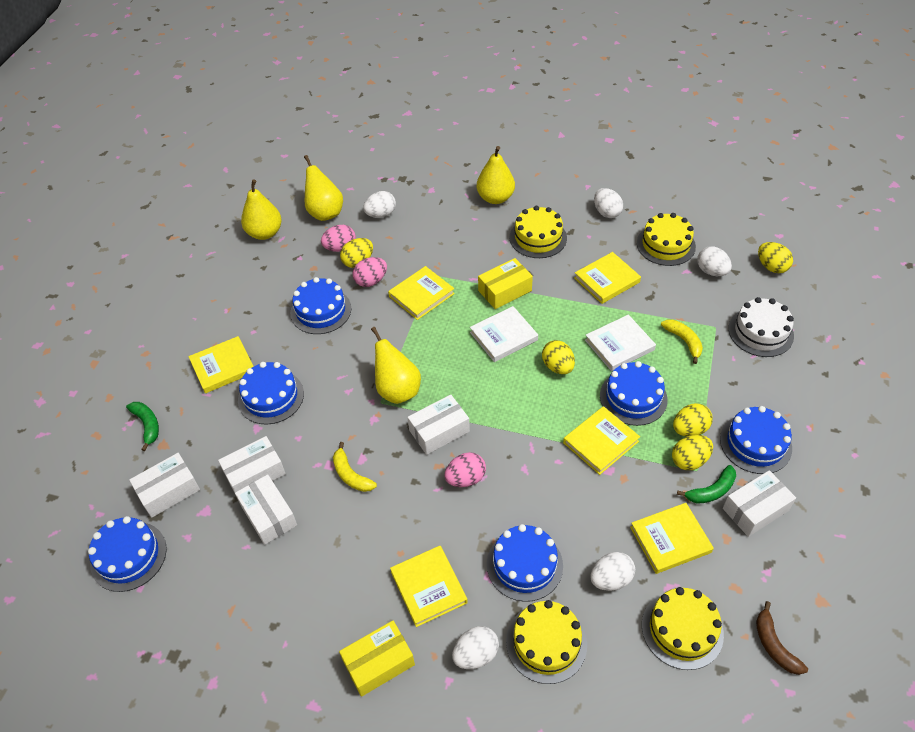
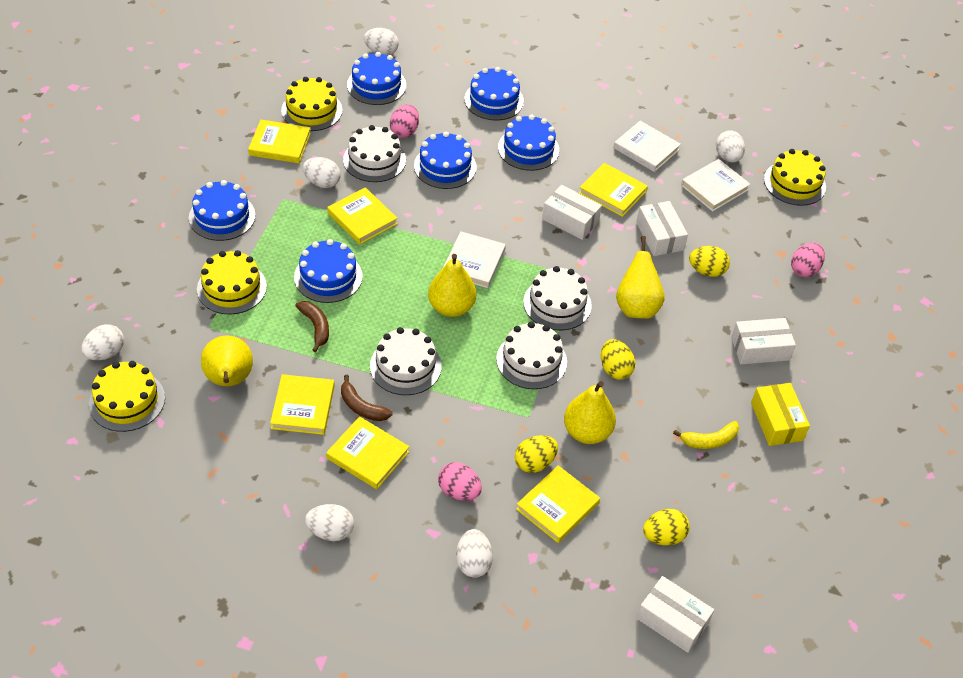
brown banana: 1 -> 2
green banana: 2 -> 0
white book: 2 -> 3
white box: 5 -> 4
white cake: 1 -> 4
white egg: 5 -> 6
yellow banana: 2 -> 1
yellow box: 2 -> 1
yellow egg: 5 -> 4

